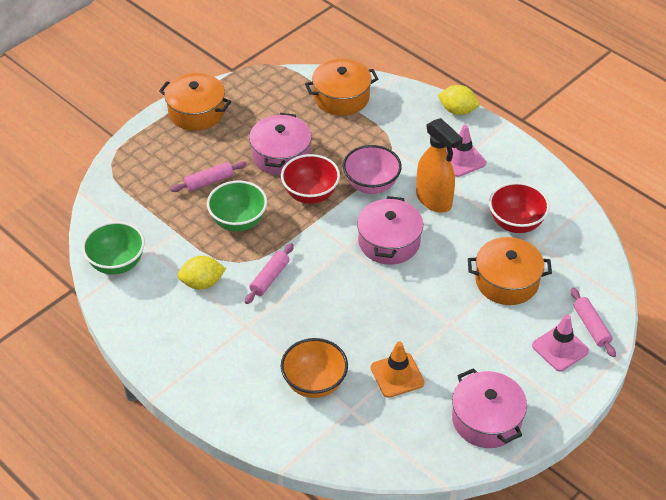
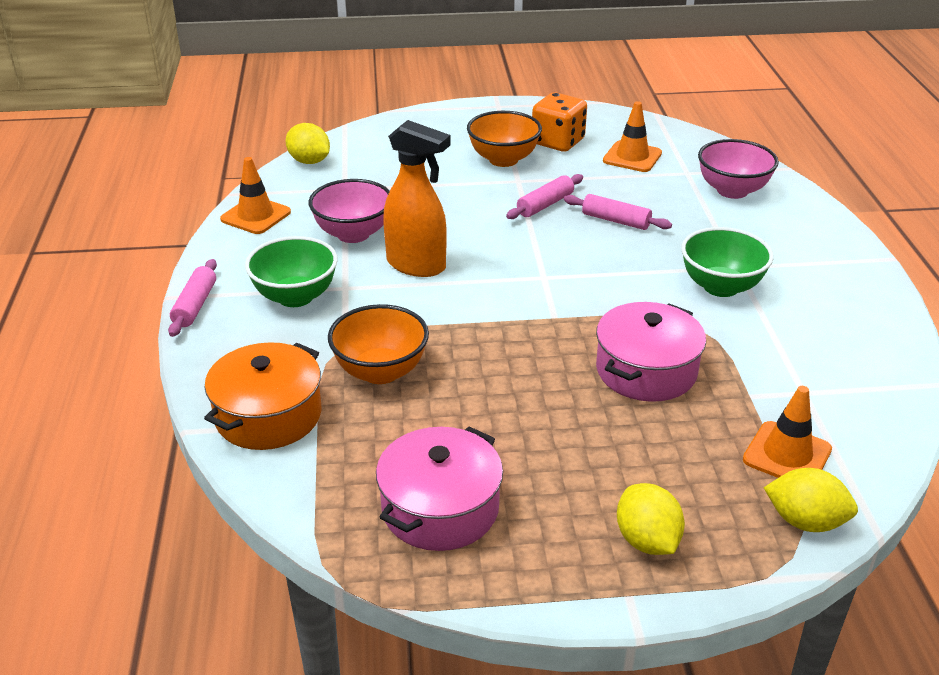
orange bowl: 1 -> 2
orange dice: 0 -> 1
orange pot: 3 -> 1
orange traffic cone: 1 -> 3
pink bowl: 1 -> 2
pink pot: 3 -> 2
pink traffic cone: 2 -> 0
red bowl: 2 -> 0
yellow lemon: 2 -> 3

